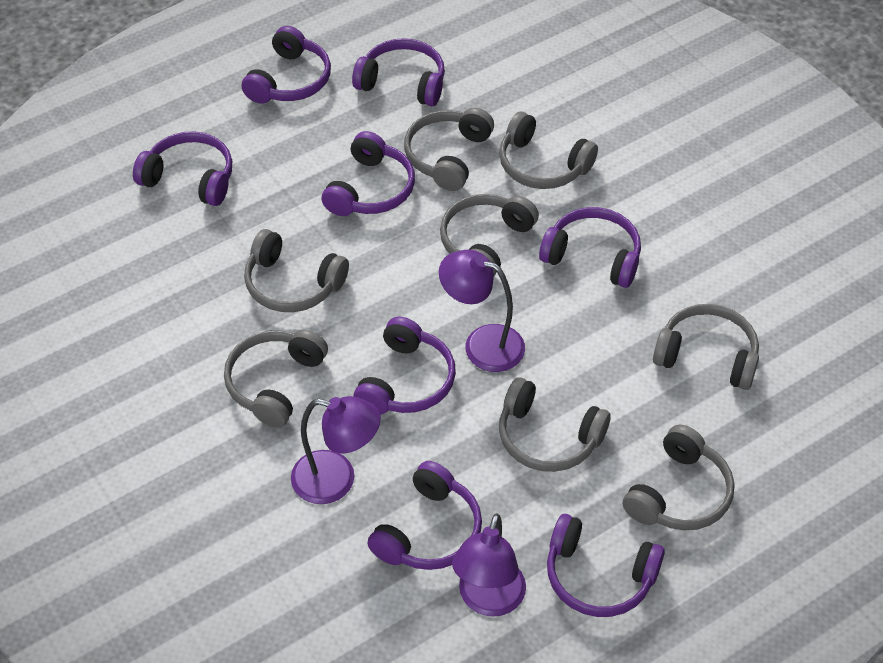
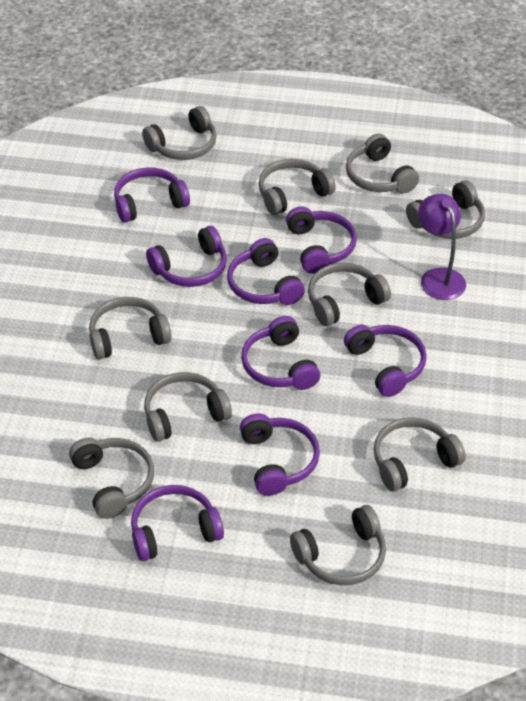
grey headphones: 8 -> 10
purple lamp: 3 -> 1

